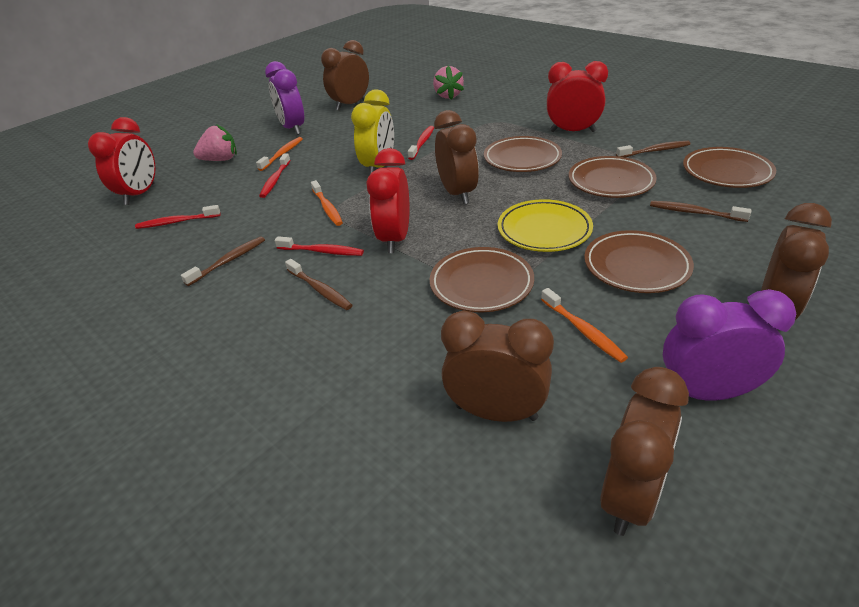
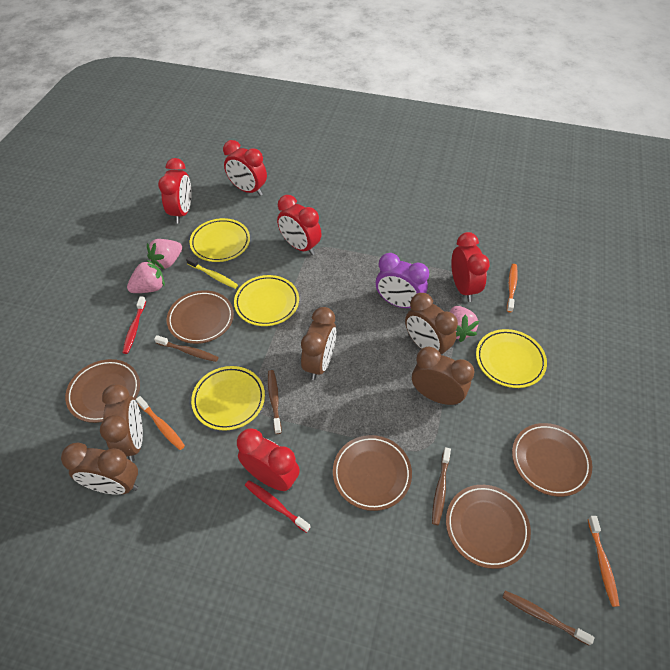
pink strawberry: 2 -> 3
purple clock: 2 -> 1
red clock: 3 -> 5
red toothbrush: 4 -> 2
yellow clock: 1 -> 0
yellow plate: 1 -> 4
yellow toothbrush: 0 -> 1

